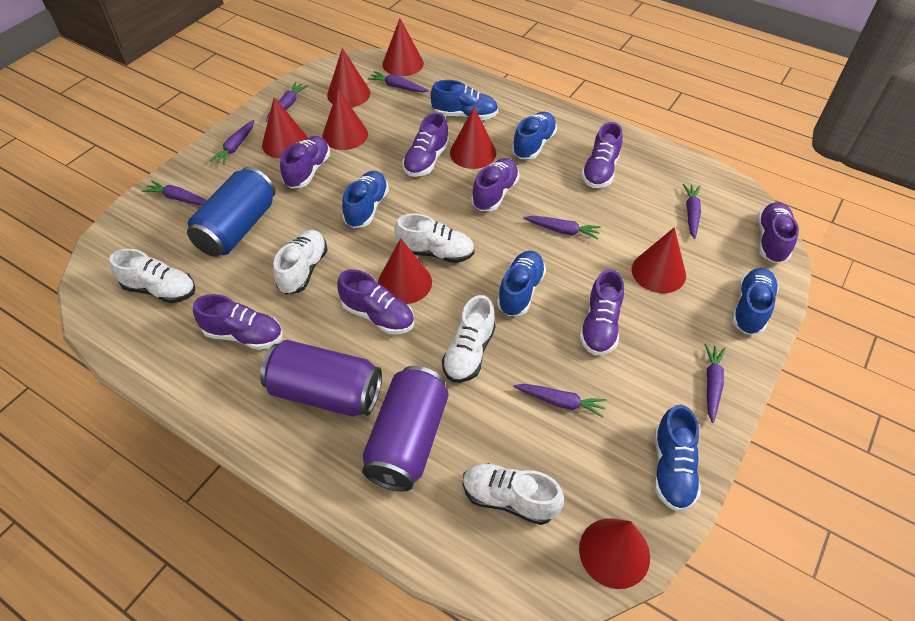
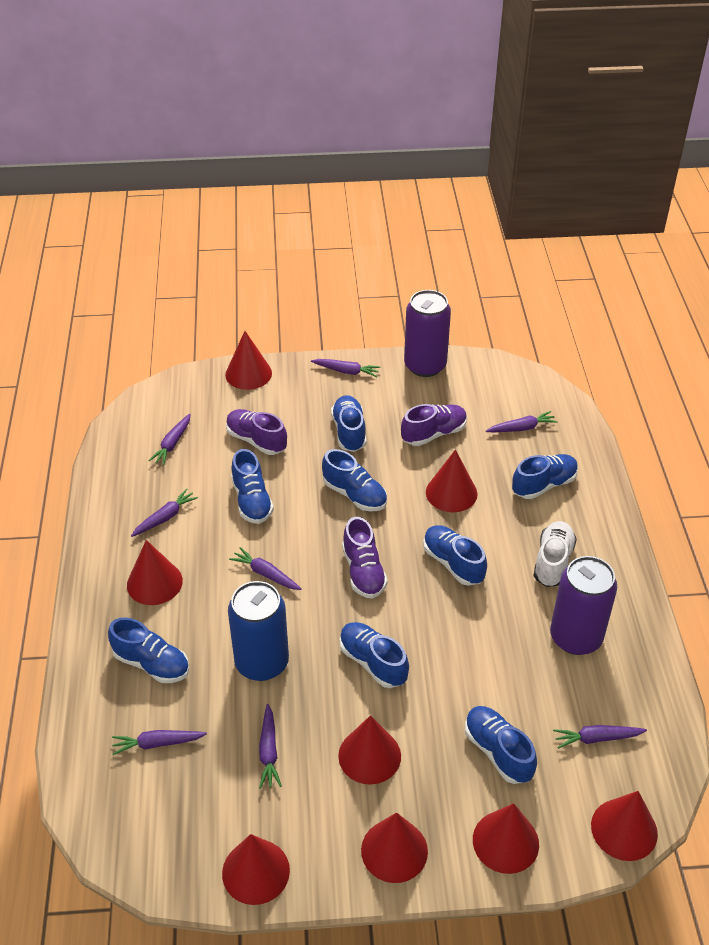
blue shoe: 6 -> 8
purple shoe: 8 -> 3
white shoe: 5 -> 1

